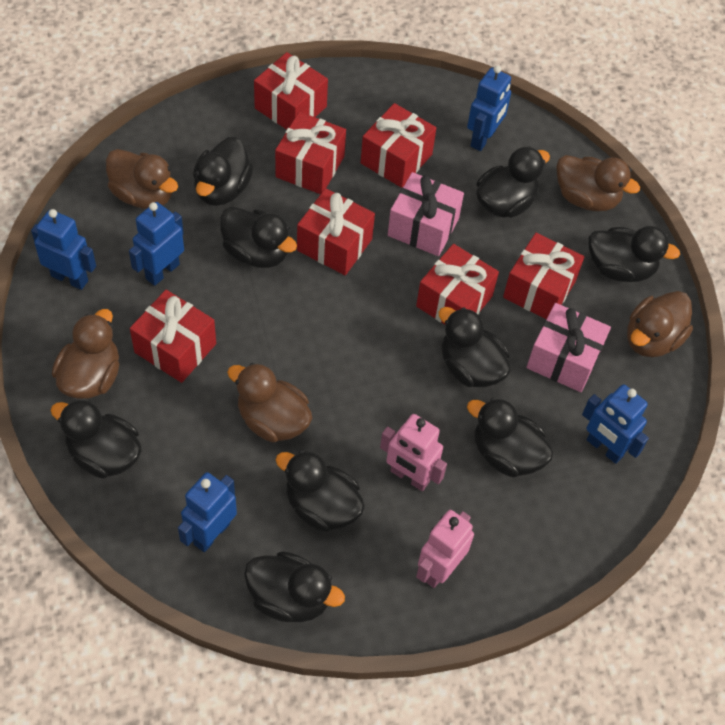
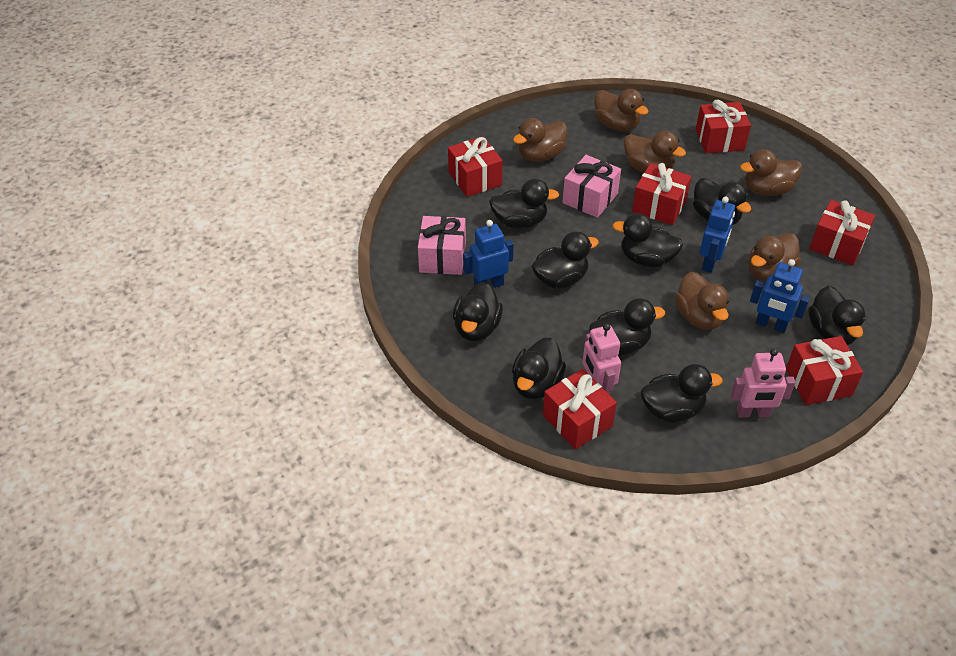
blue robot: 5 -> 3
brown duck: 5 -> 6
red gift: 7 -> 6

